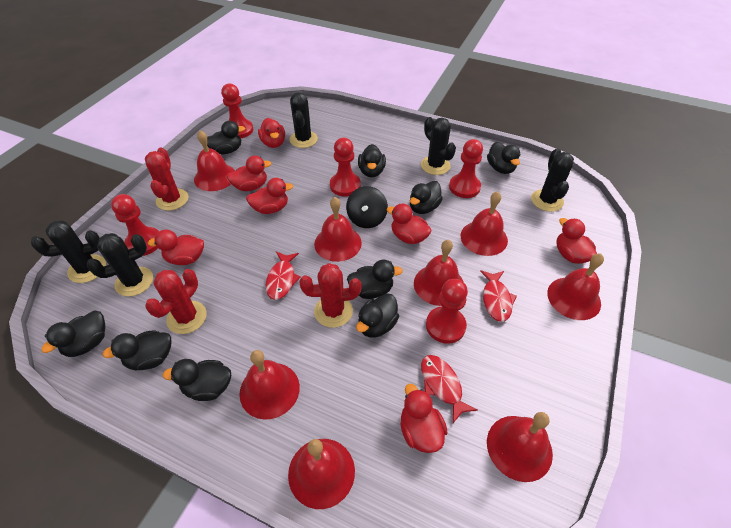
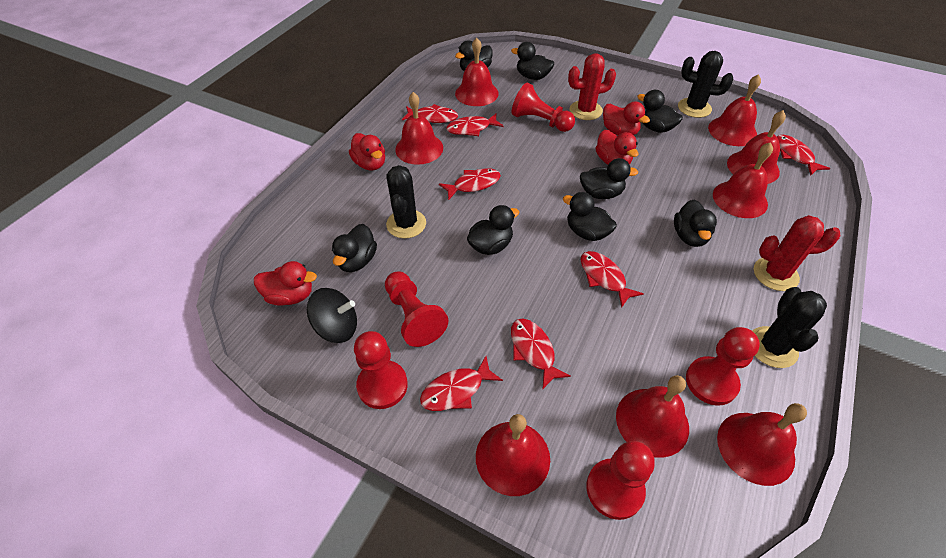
black cactus: 5 -> 3
black duck: 9 -> 8
red cactus: 3 -> 2
red duck: 7 -> 4
red fish: 3 -> 7

